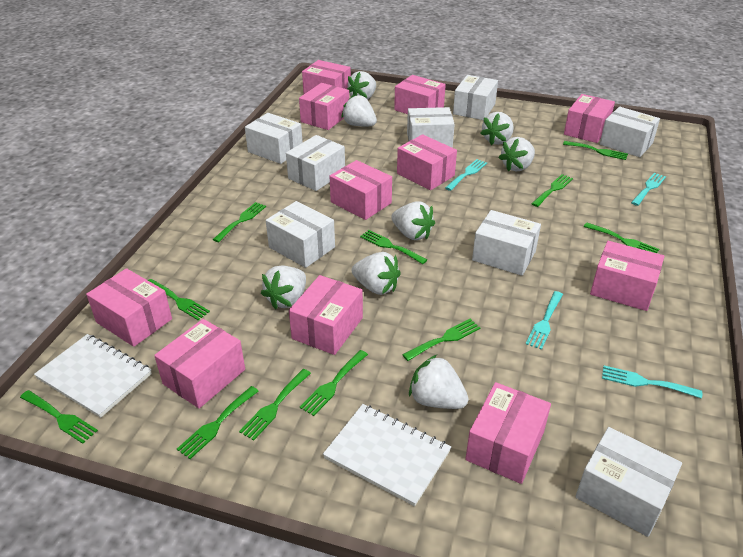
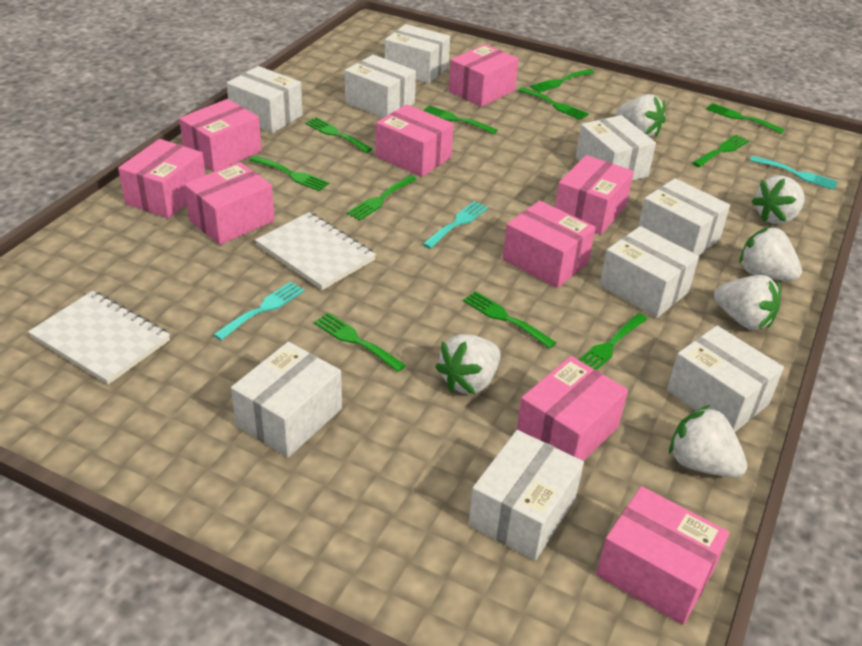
pink box: 11 -> 9
turquoise fork: 4 -> 3
white box: 8 -> 9
white strawberry: 8 -> 6

